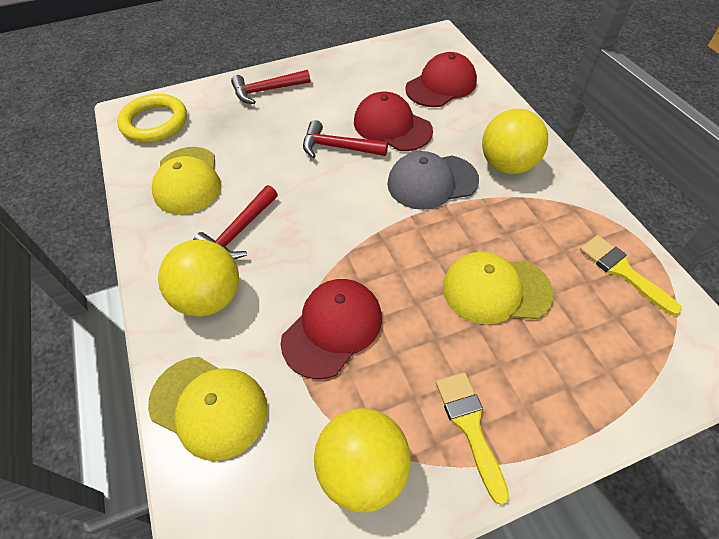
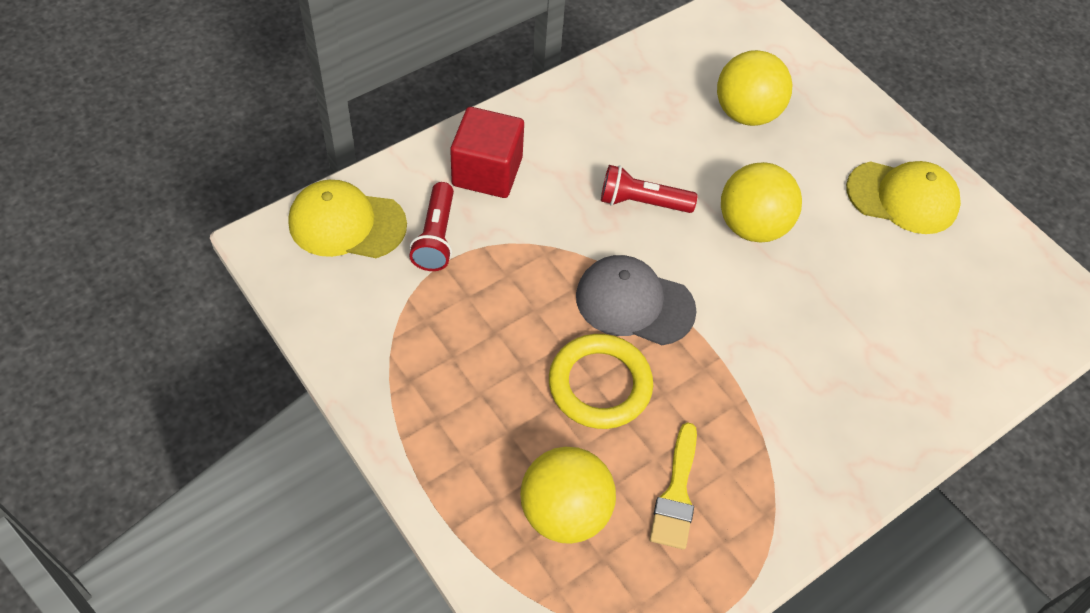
red cap: 3 -> 0
red cube: 0 -> 1
red flashlight: 0 -> 2
red hammer: 3 -> 0
yellow brush: 2 -> 1
yellow cap: 3 -> 2

